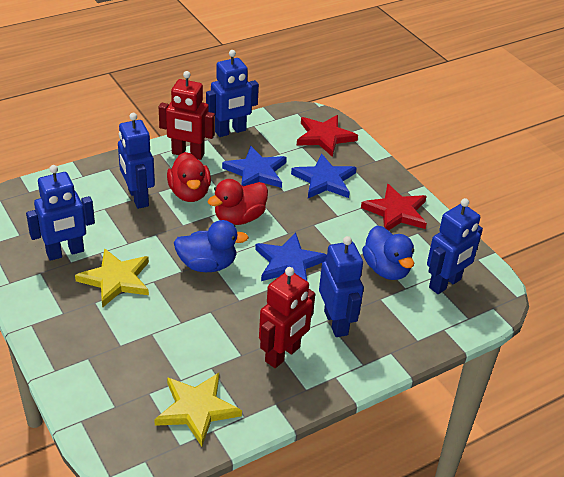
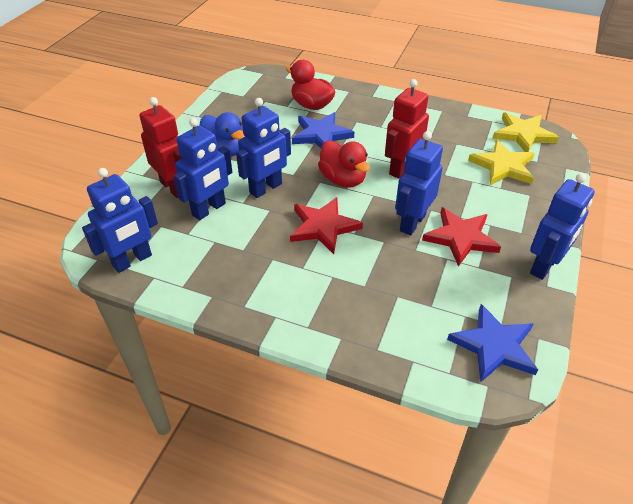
blue duck: 2 -> 1
blue star: 3 -> 2

